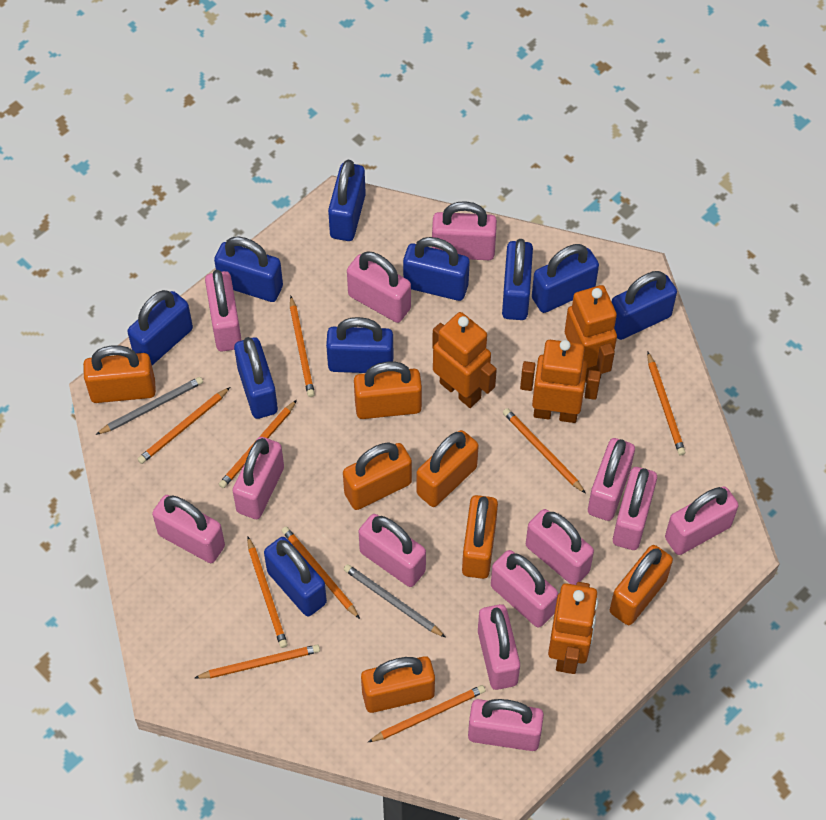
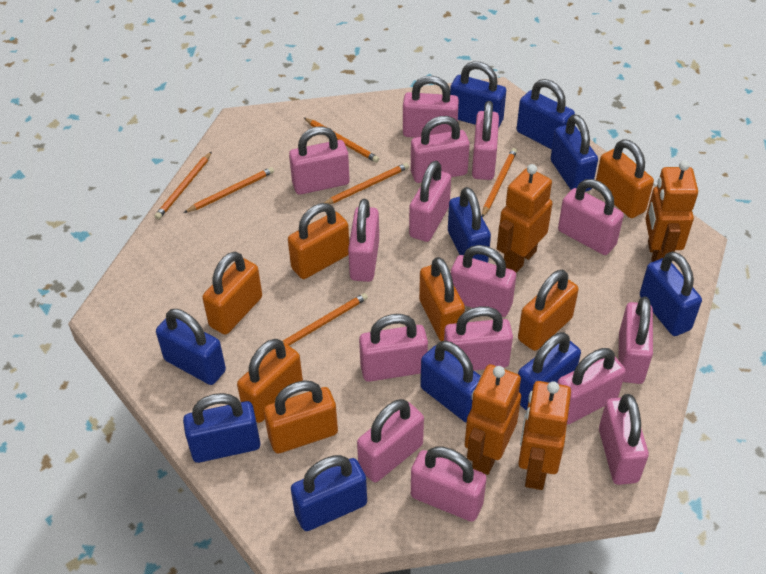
grey pencil: 2 -> 0
orange pencil: 9 -> 6
pink padlock: 13 -> 15

